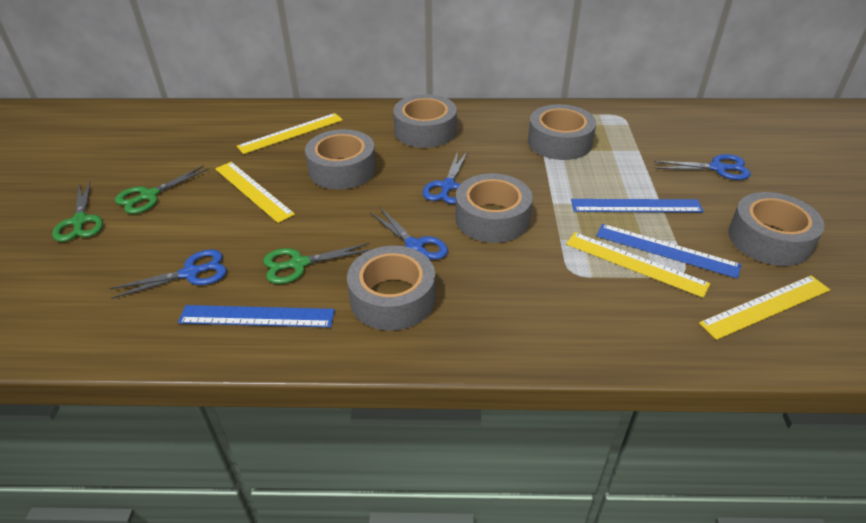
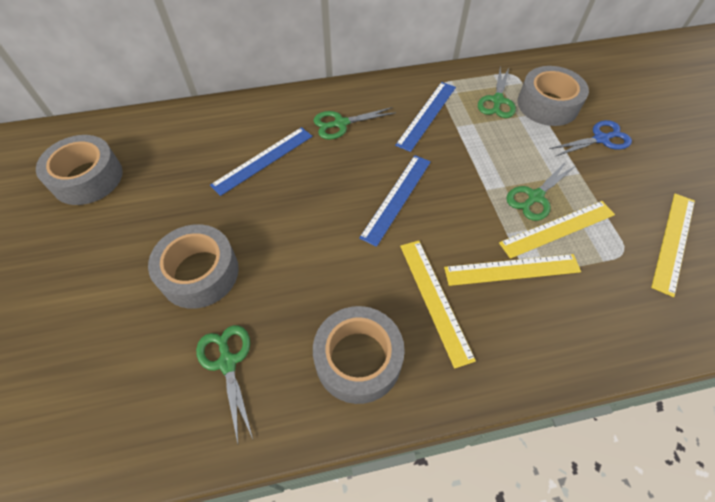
blue scissors: 4 -> 1
green scissors: 3 -> 4
grey tape: 6 -> 4

